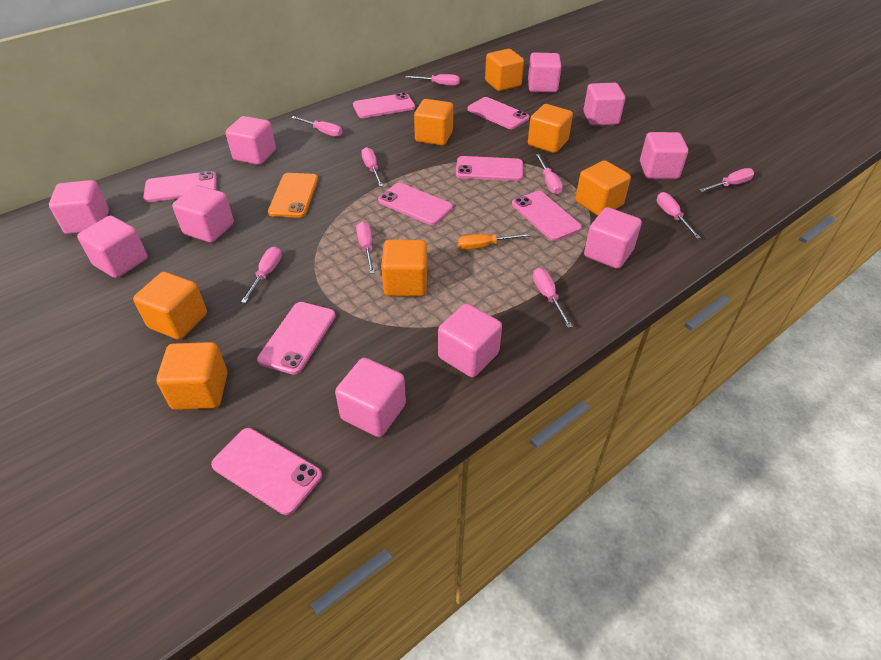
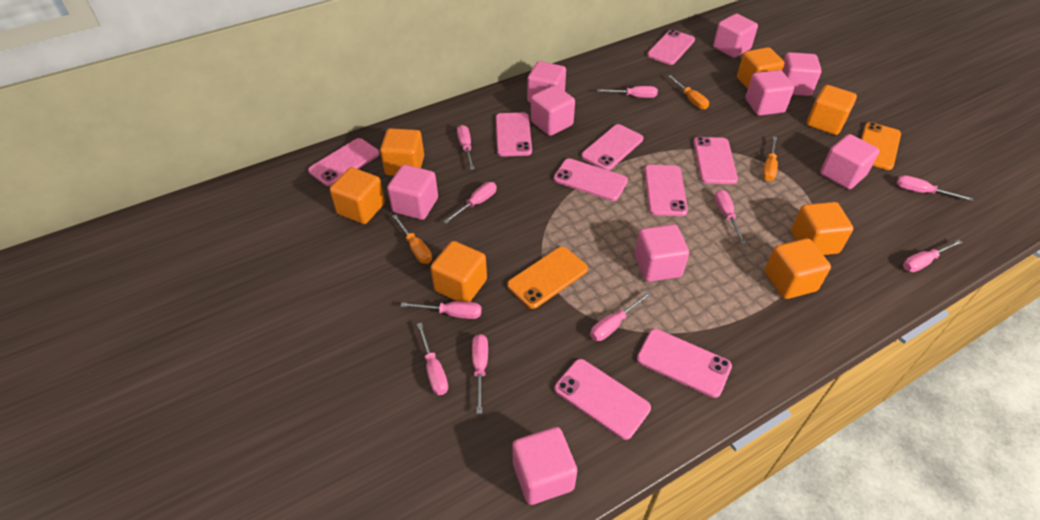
orange phone: 1 -> 2
orange screwdriver: 1 -> 3
pink cube: 10 -> 9
pink phone: 8 -> 9
pink screwdriver: 9 -> 10

